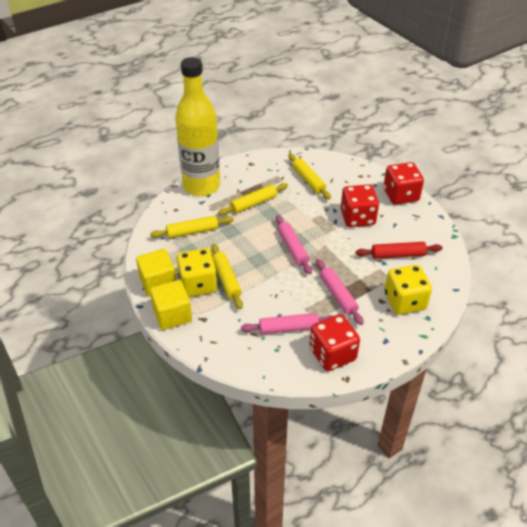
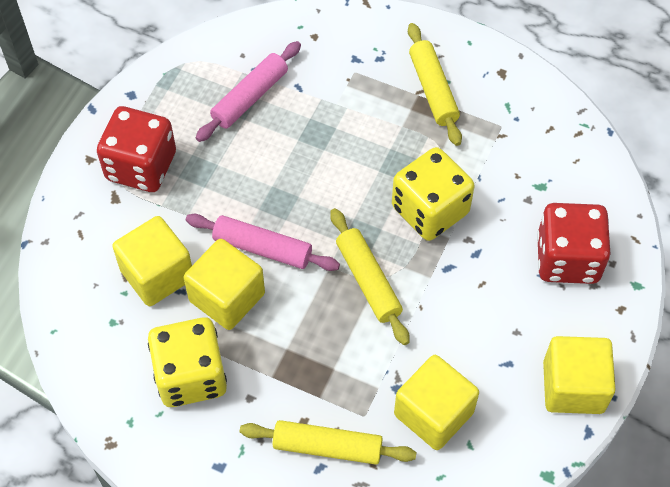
pink rolling pin: 3 -> 2
red dice: 3 -> 2
red rolling pin: 1 -> 0
yellow bottle: 1 -> 0
yellow cube: 2 -> 4
yellow rolling pin: 4 -> 3

